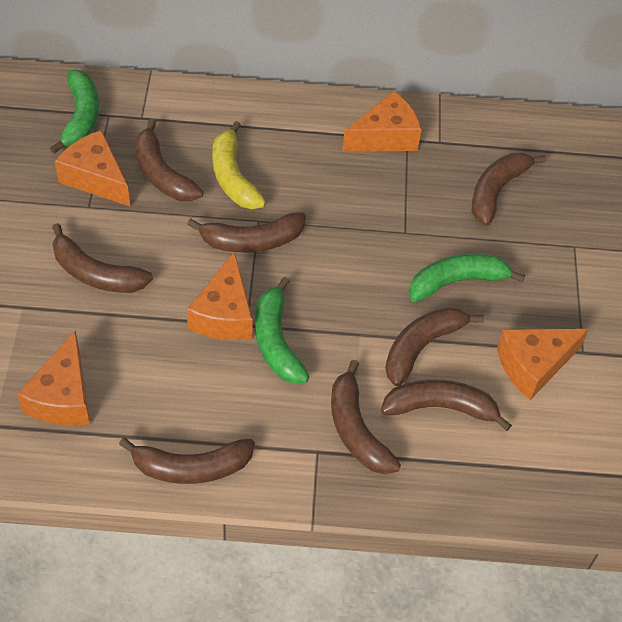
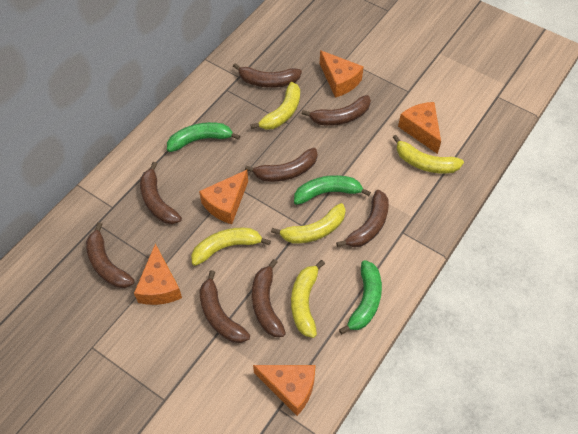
yellow banana: 1 -> 5

